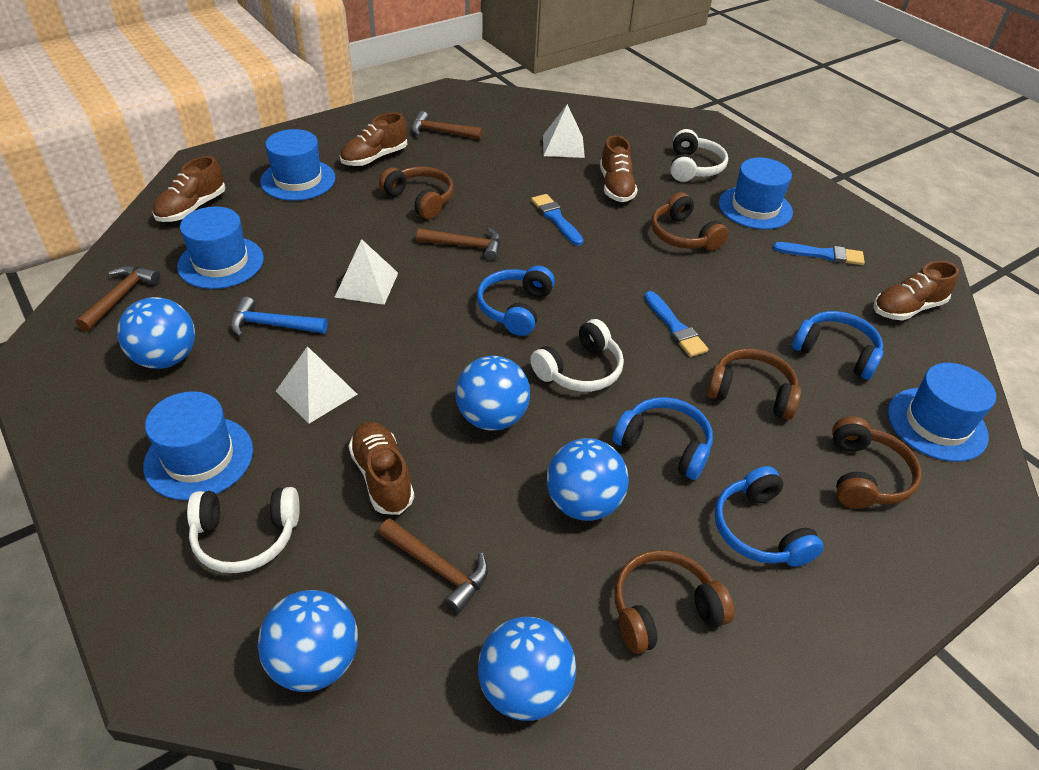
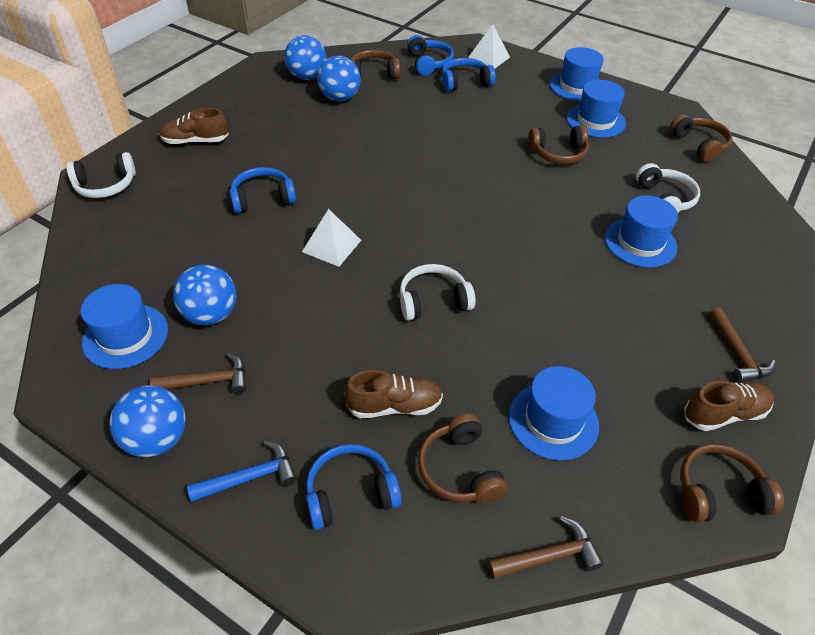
blue ball: 5 -> 4
blue brush: 3 -> 0
brown hammer: 4 -> 3
brown shoe: 5 -> 3
white pyramid: 3 -> 2

